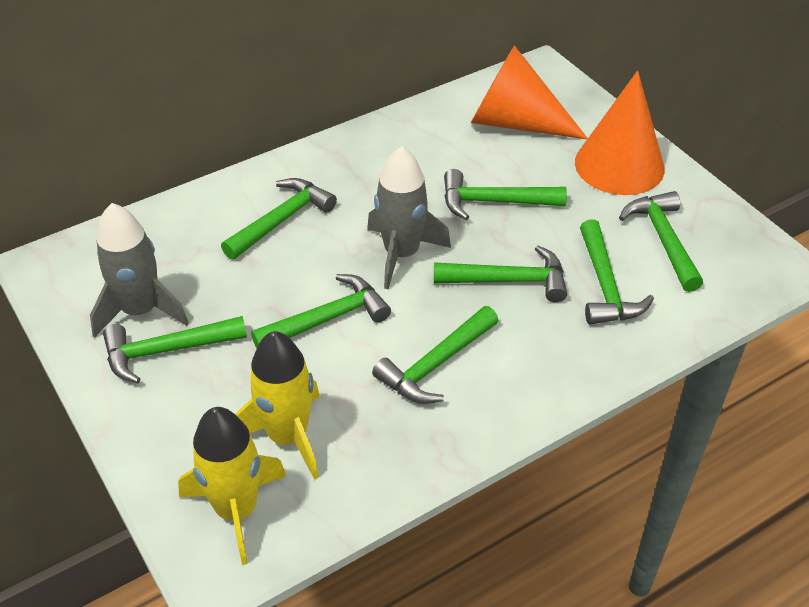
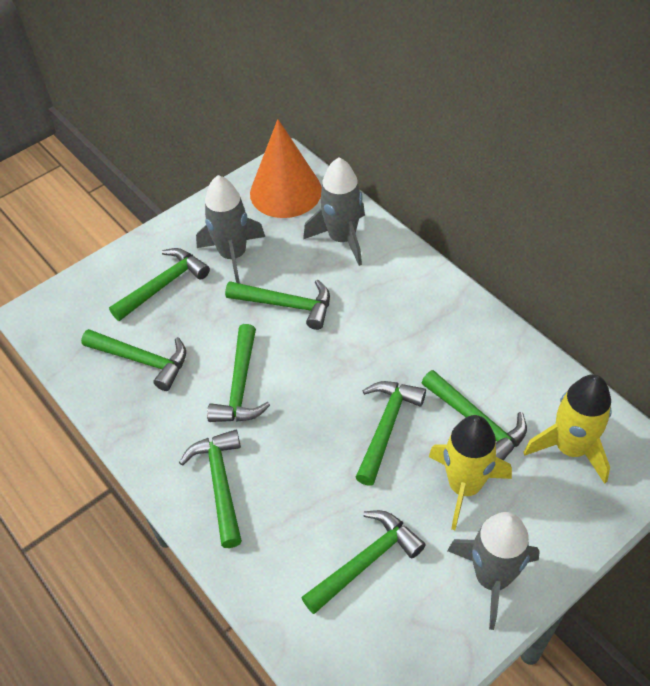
grey rocket: 2 -> 3
orange cone: 2 -> 1

